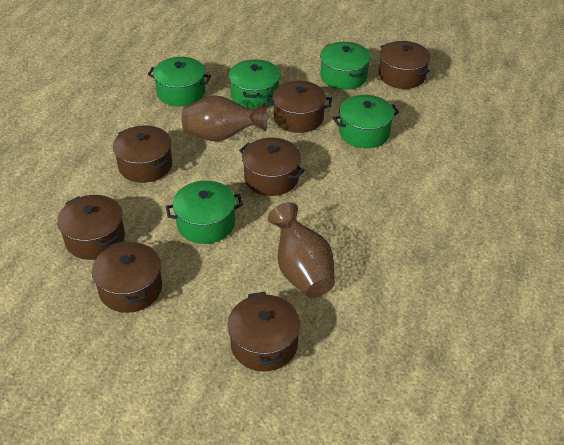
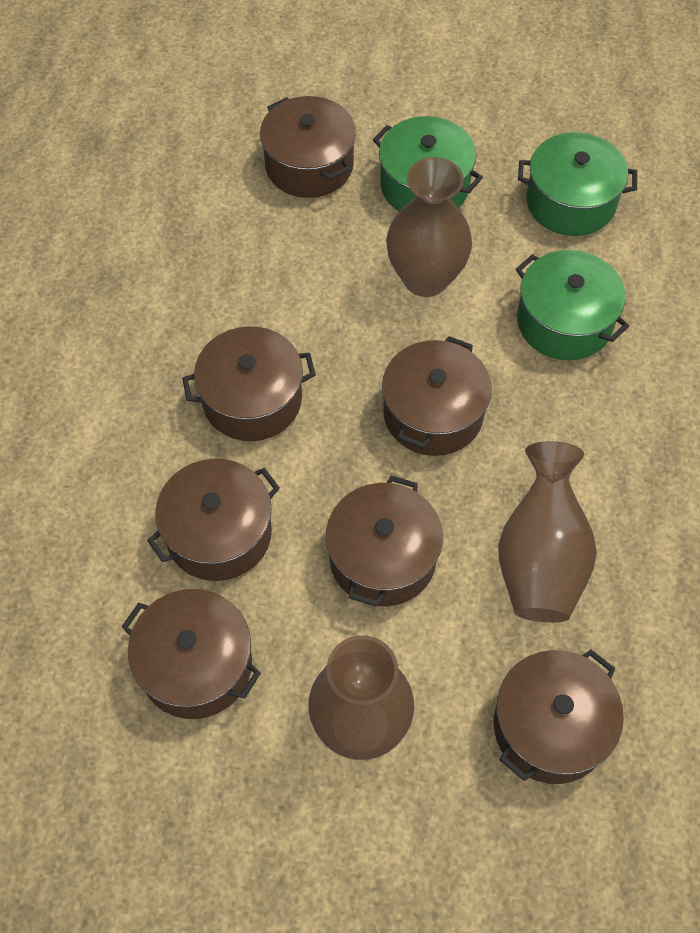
brown vase: 2 -> 3
green pot: 5 -> 3

